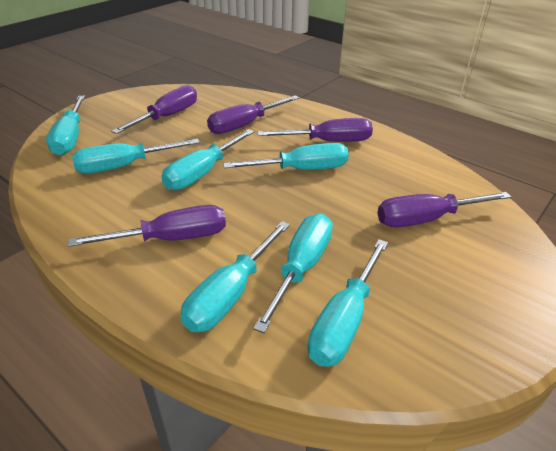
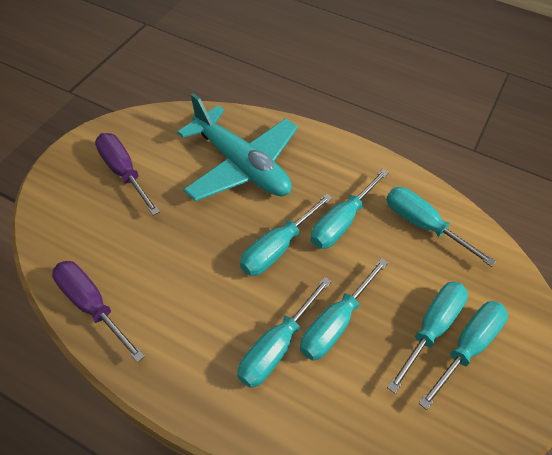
purple screwdriver: 5 -> 2
turquoise plane: 0 -> 1

